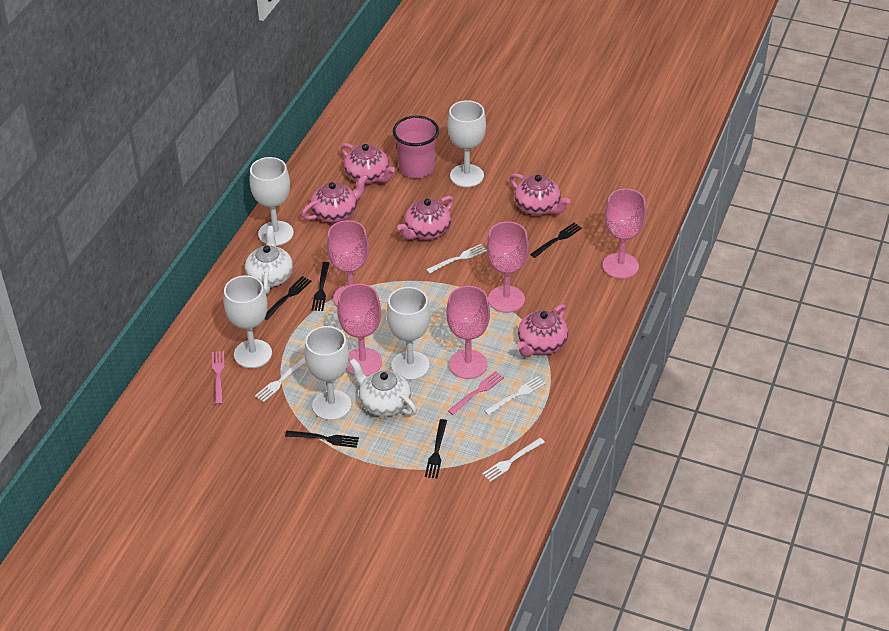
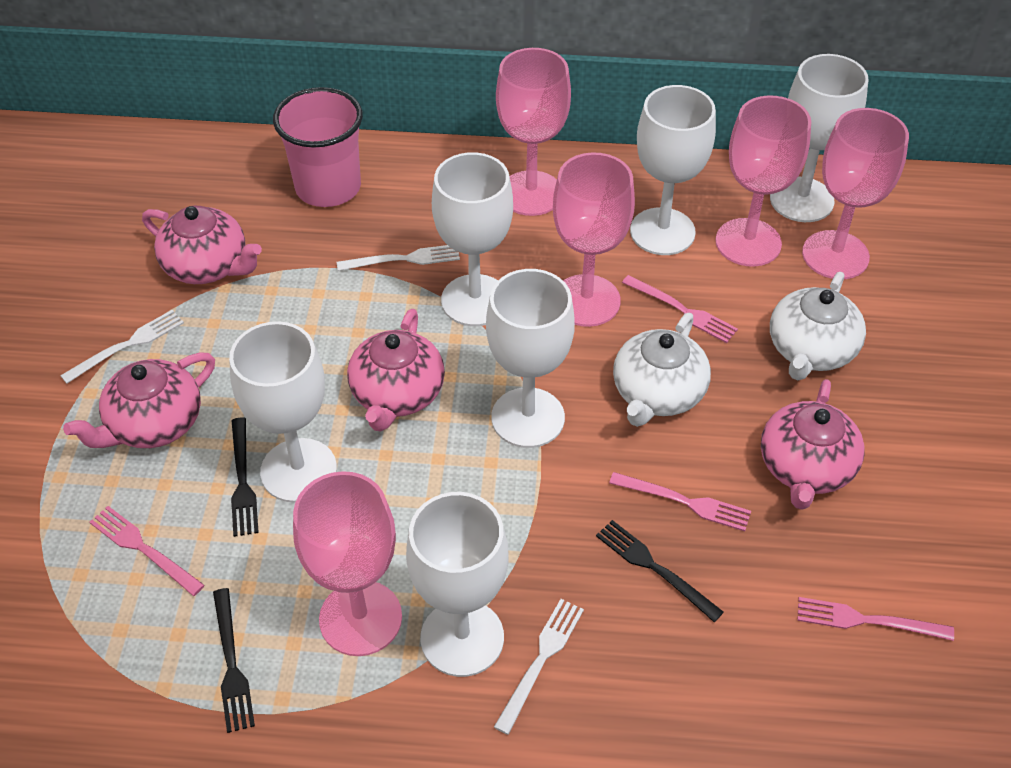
black fork: 5 -> 3
pink fork: 2 -> 4
pink teapot: 5 -> 4
white fork: 4 -> 3
white goblet: 5 -> 6

